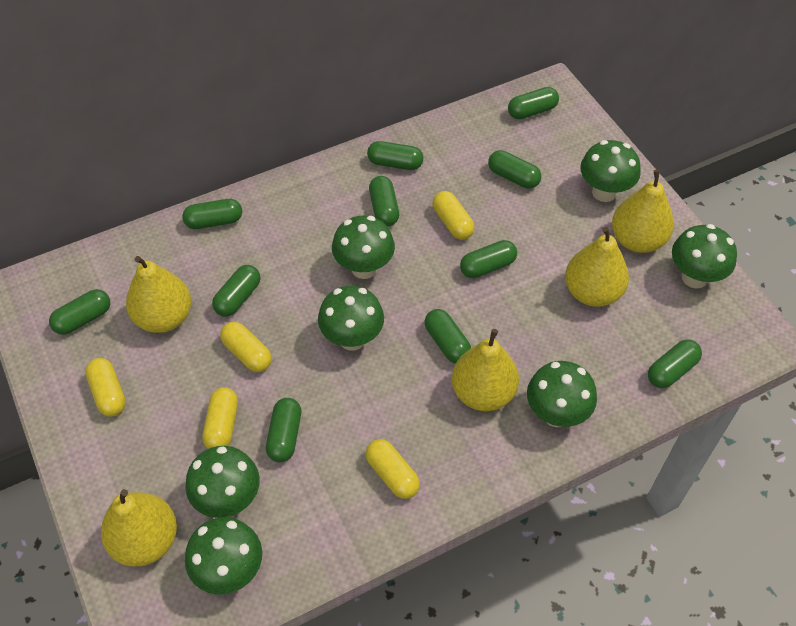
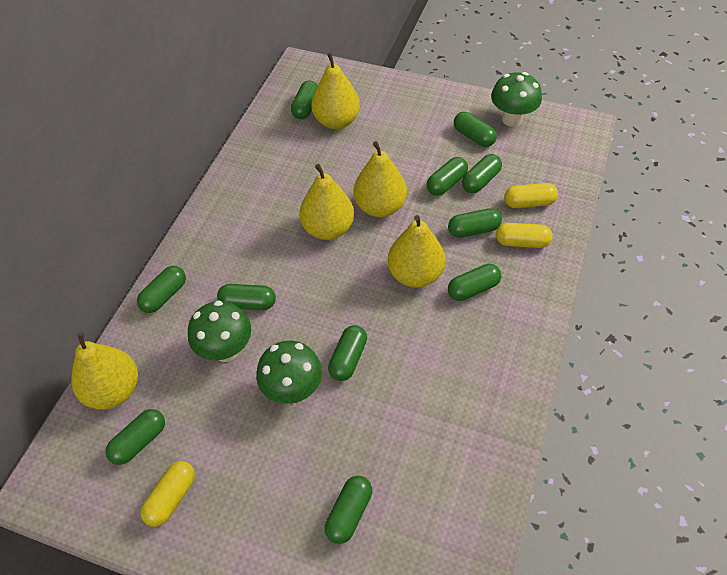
green mushroom: 7 -> 3
yellow capsule: 5 -> 3

